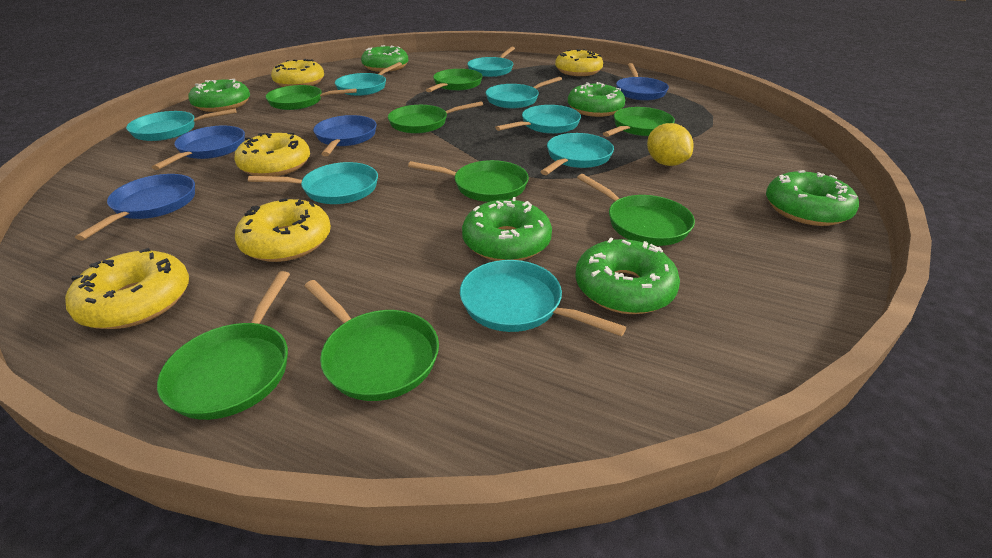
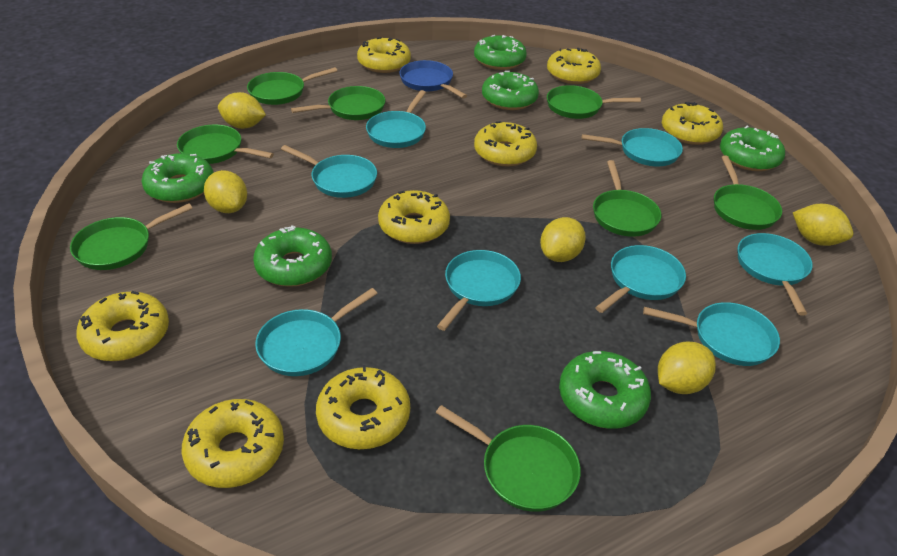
blue pan: 4 -> 1
yellow donut: 5 -> 8
yellow lemon: 1 -> 5

